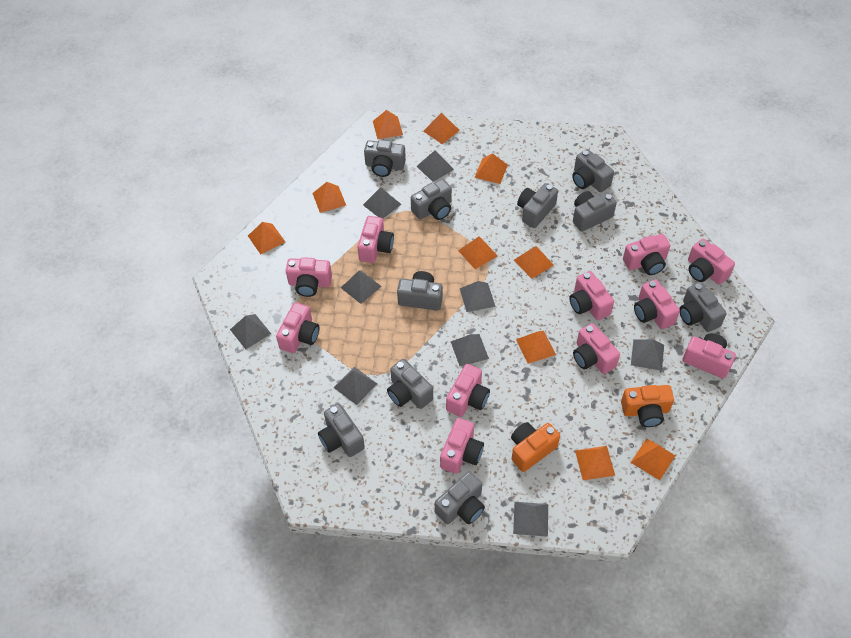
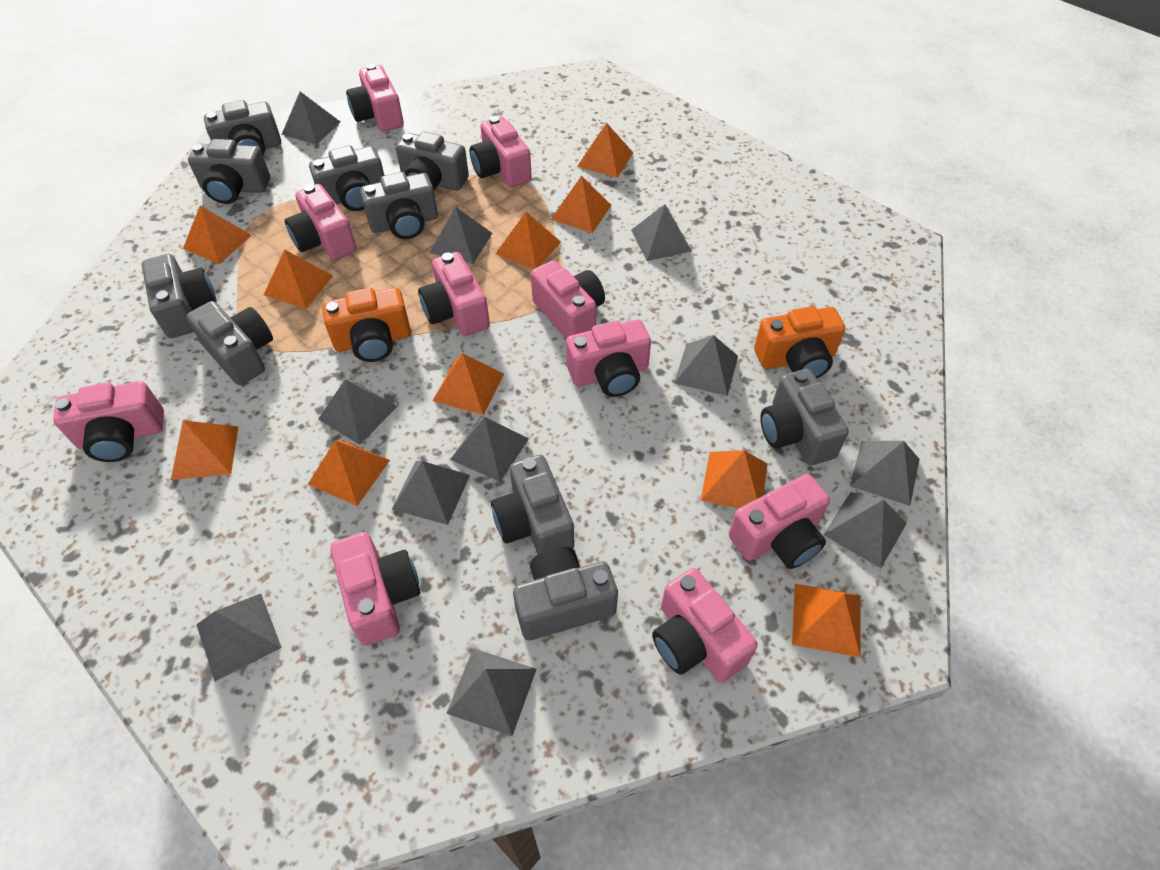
grey pyramid: 9 -> 11
pink camera: 11 -> 10

